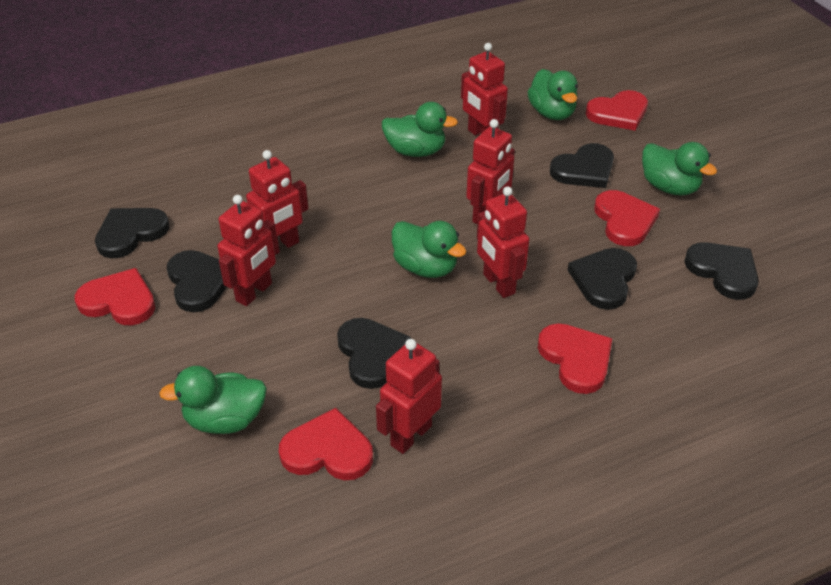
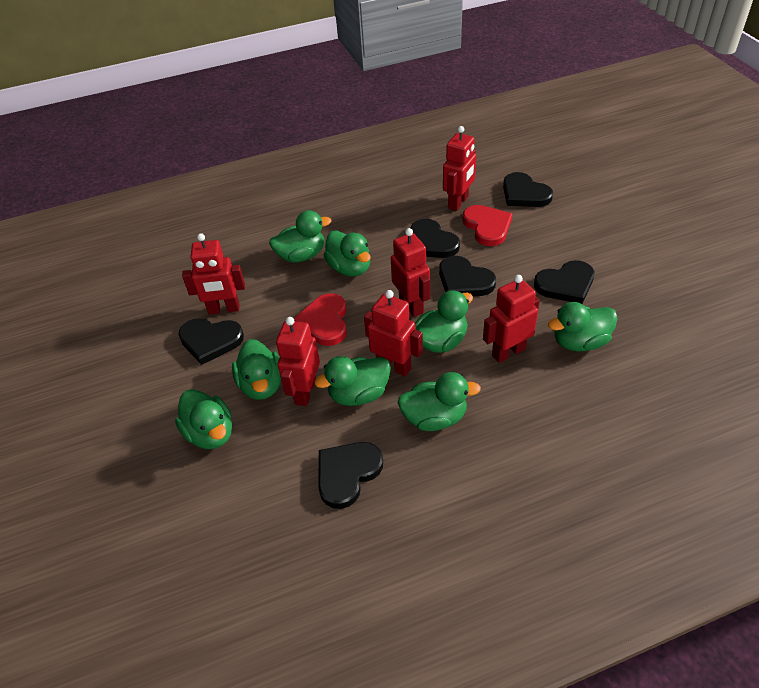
green duck: 5 -> 8
red heart: 5 -> 2

